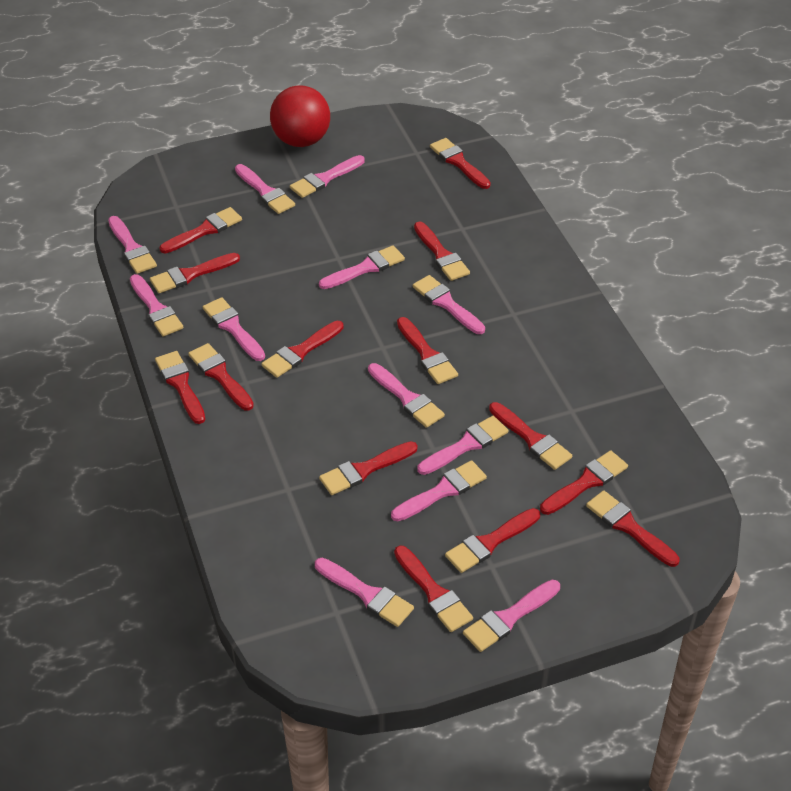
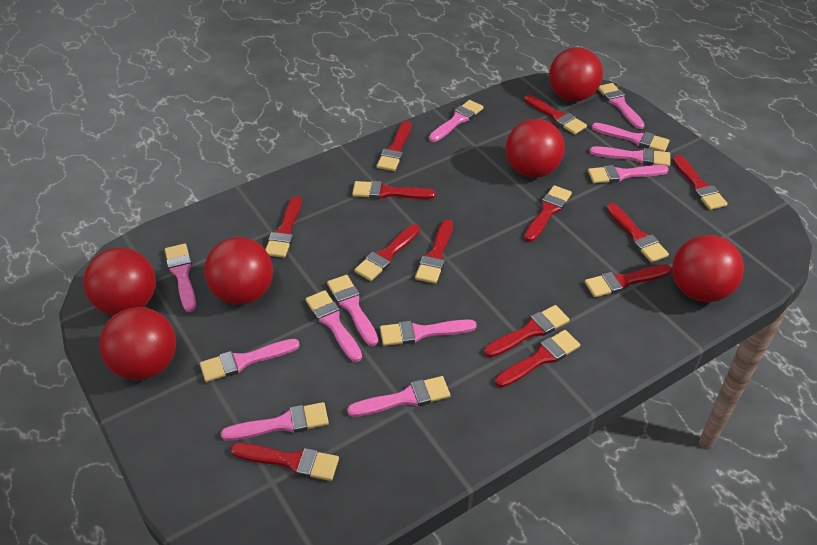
red ball: 1 -> 6
red brush: 14 -> 13

